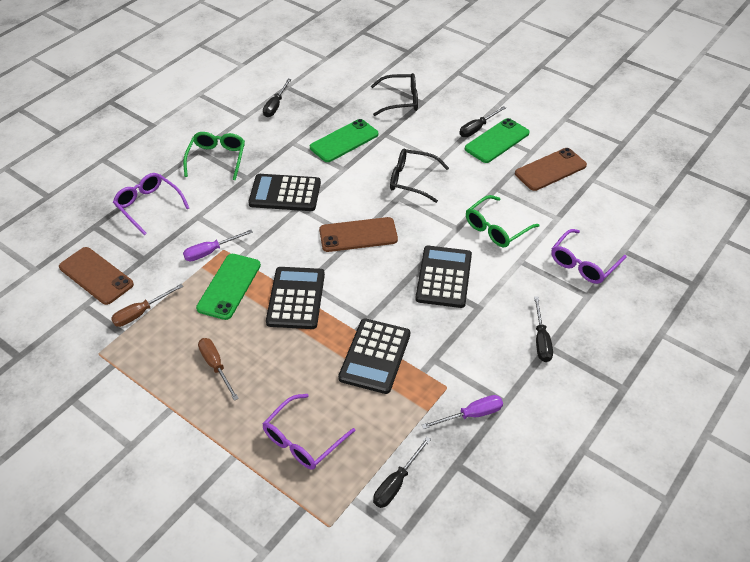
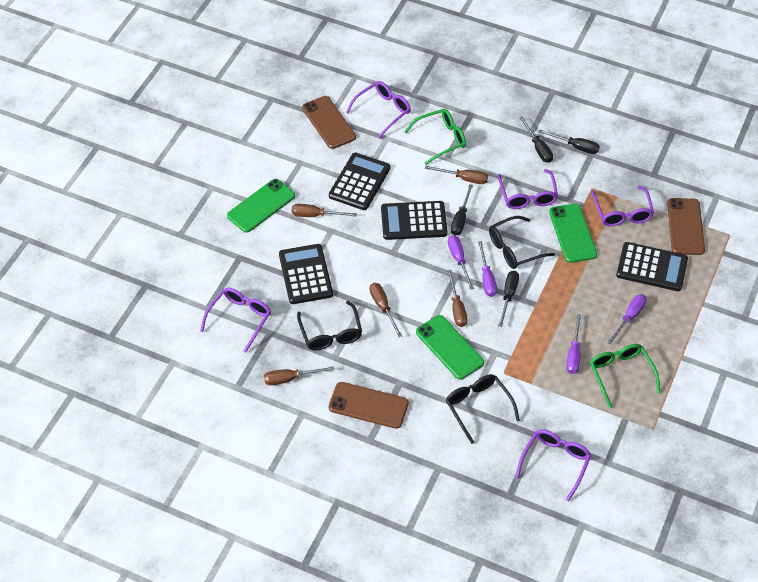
black glasses: 2 -> 3
brown screwdriver: 2 -> 5
purple glasses: 3 -> 5
purple screwdriver: 2 -> 4

